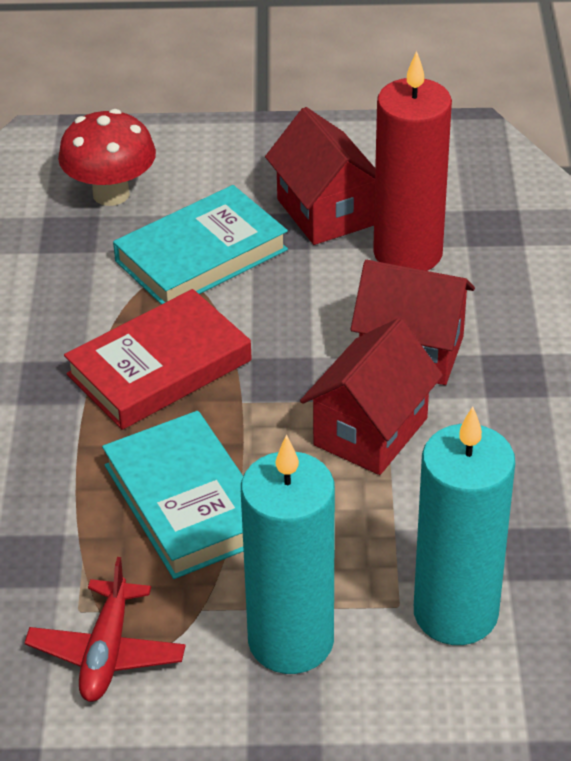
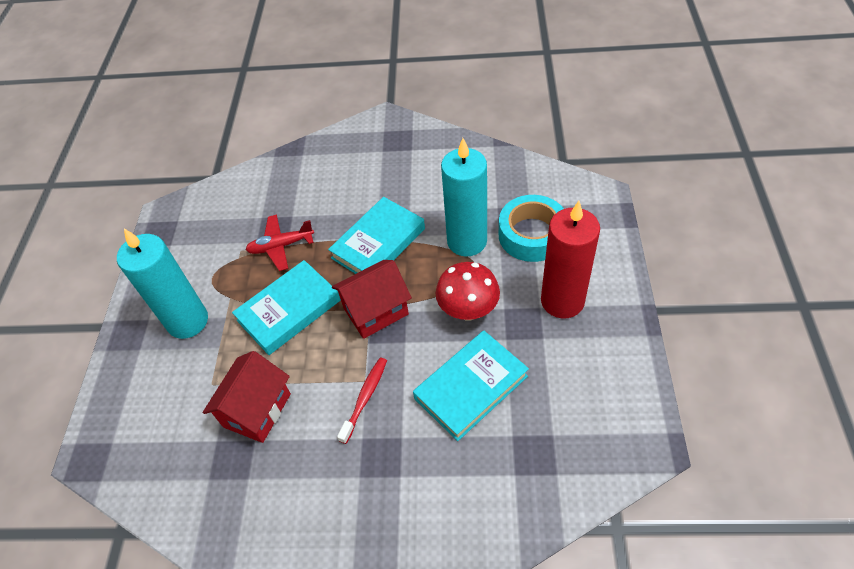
red book: 1 -> 0
red house: 3 -> 2
red toothbrush: 0 -> 1
turquoise book: 2 -> 3
turquoise tape: 0 -> 1

